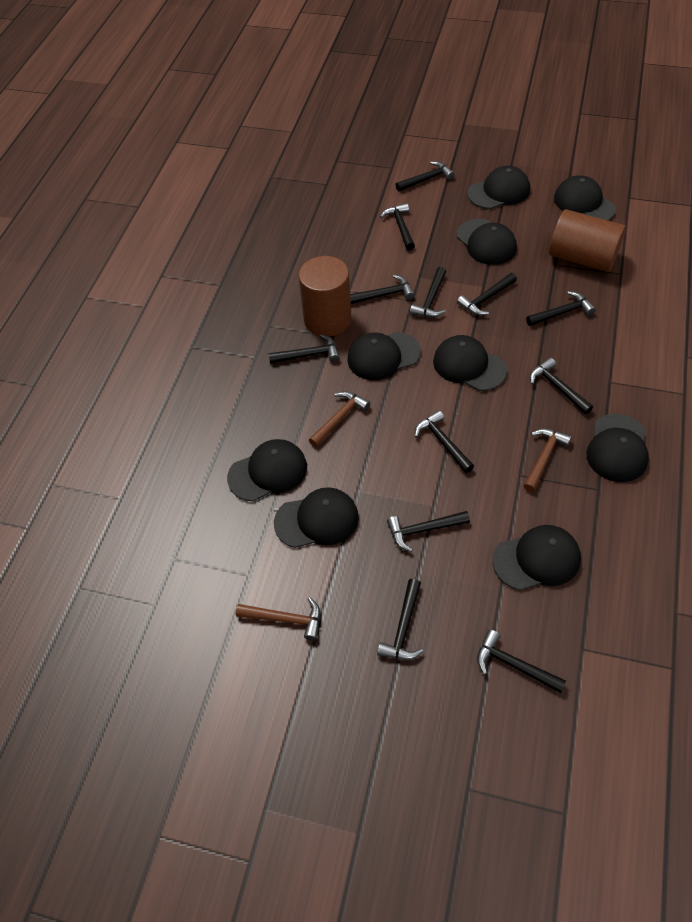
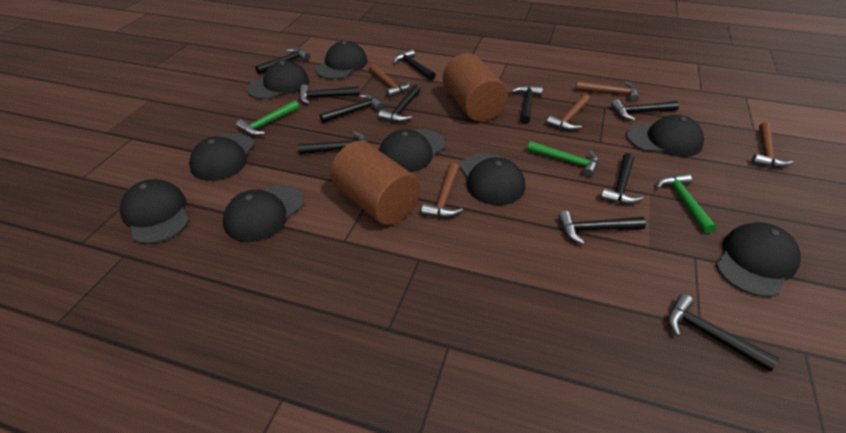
black hammer: 12 -> 11
brown hammer: 3 -> 5
green hammer: 0 -> 3

